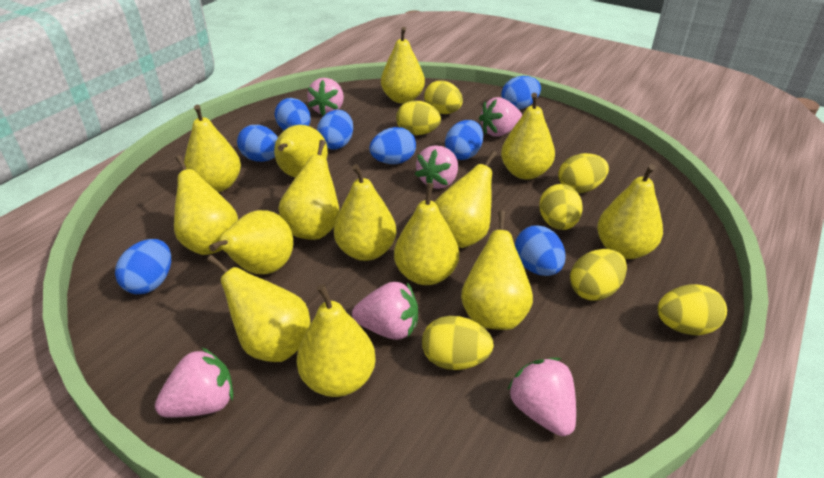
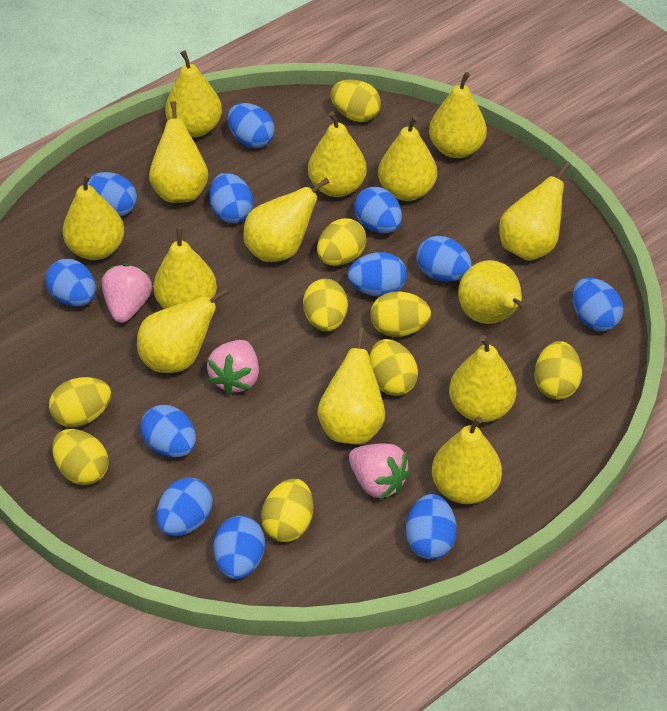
blue egg: 8 -> 12
pink strawberry: 6 -> 3
yellow egg: 7 -> 9

